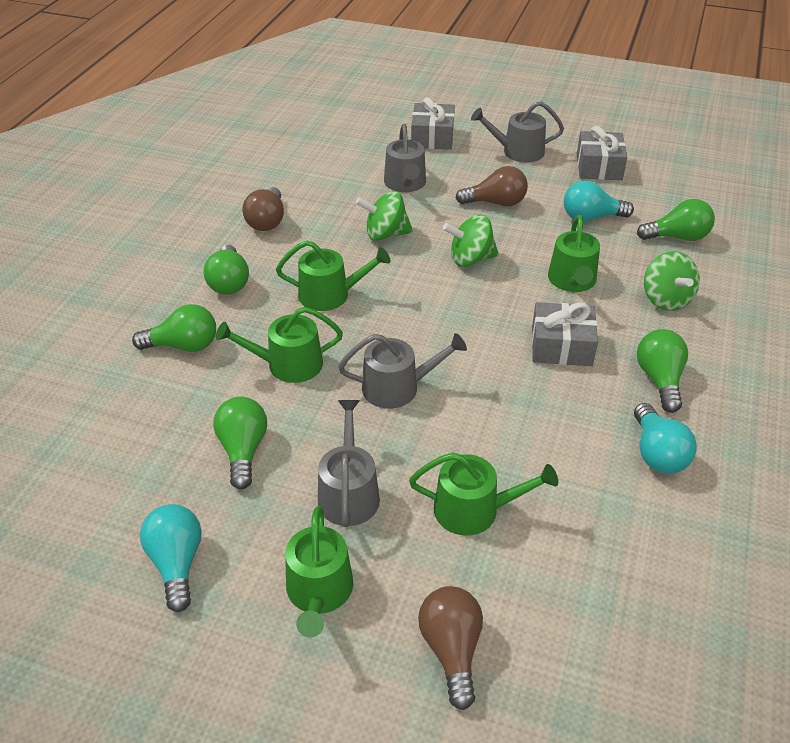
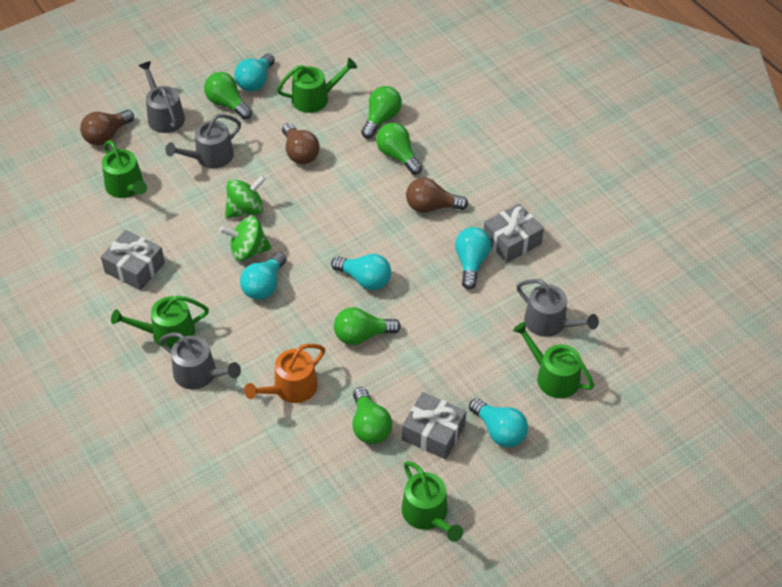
green spinning top: 3 -> 2
orange watering can: 0 -> 1
turquoise light bulb: 3 -> 5

